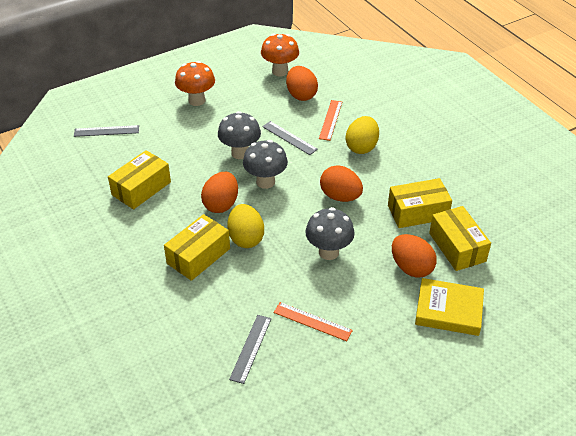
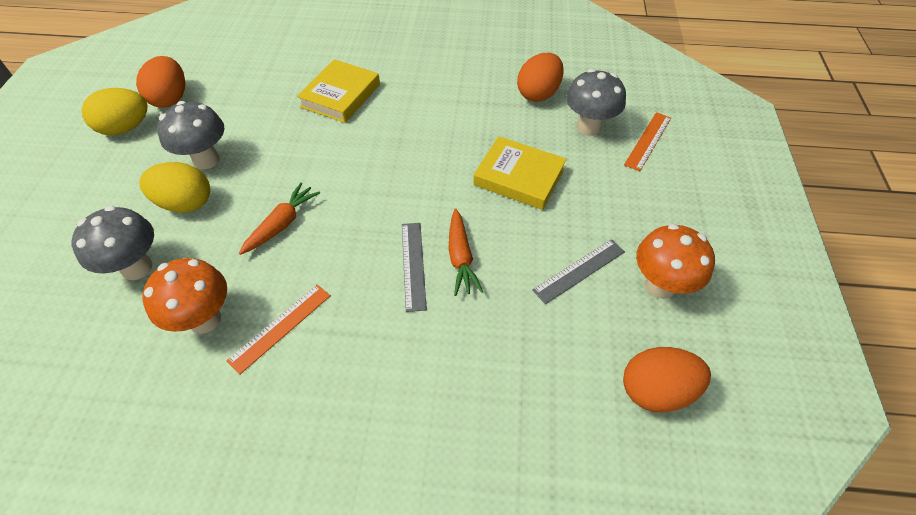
grey ruler: 3 -> 2
orange carrot: 0 -> 2
orange egg: 4 -> 3
yellow book: 1 -> 2
yellow box: 4 -> 0

